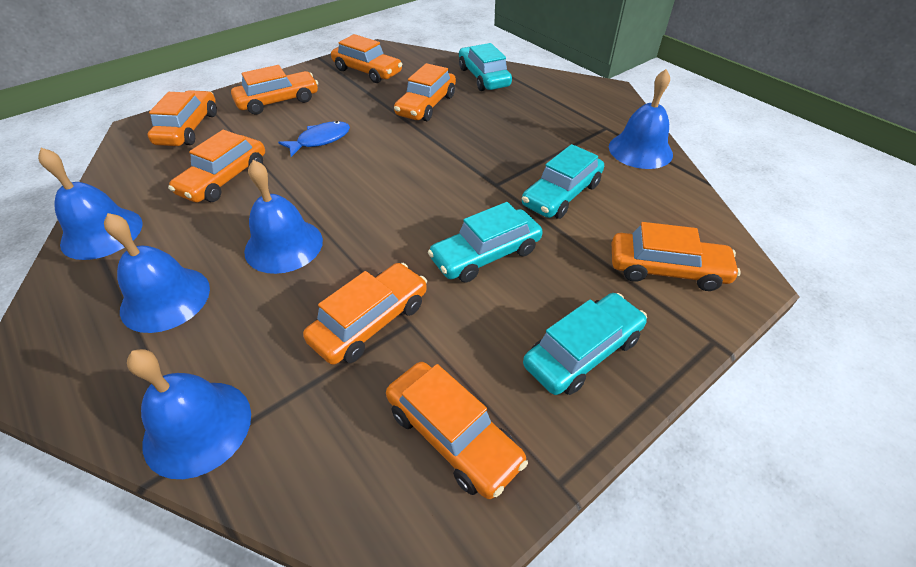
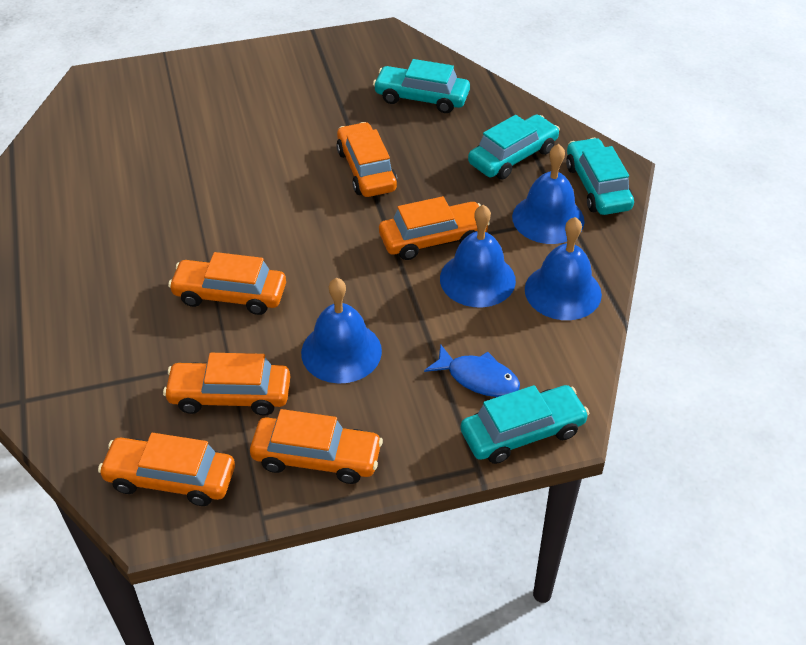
blue bell: 5 -> 4
orange car: 8 -> 6

